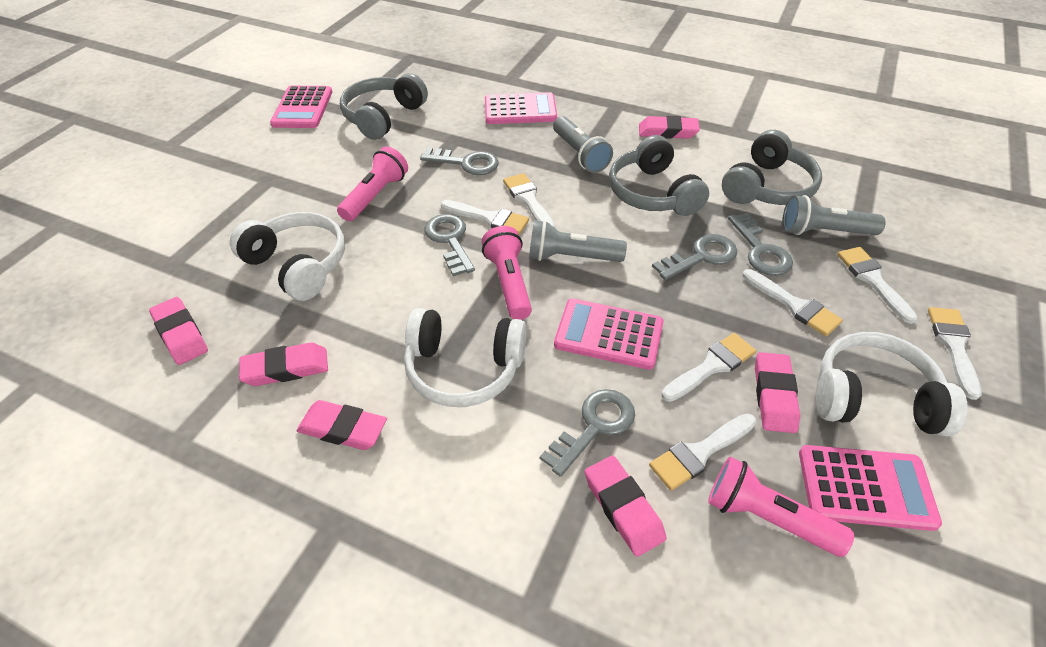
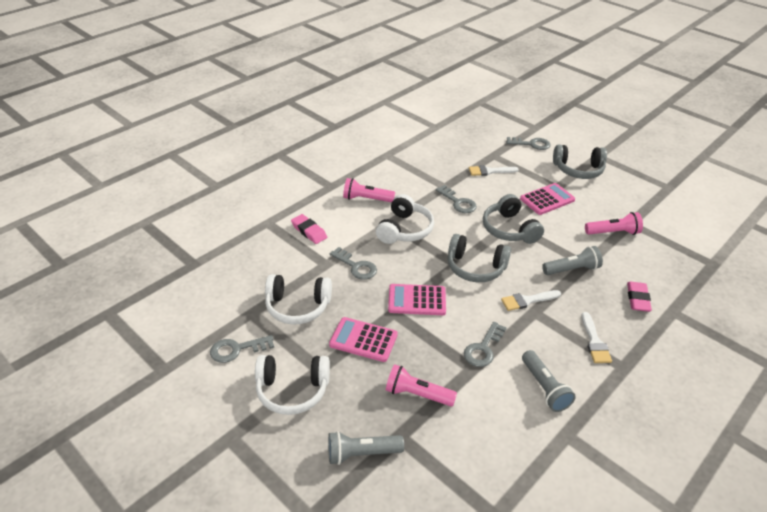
pink calculator: 4 -> 3
pink eraser: 6 -> 2
white brush: 7 -> 3

